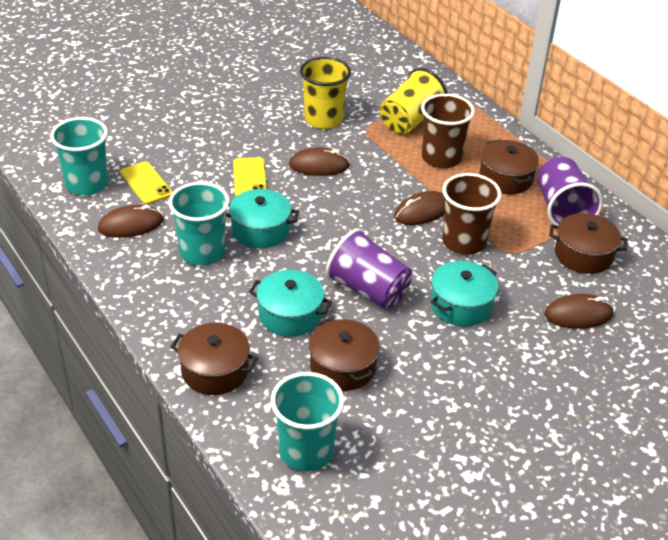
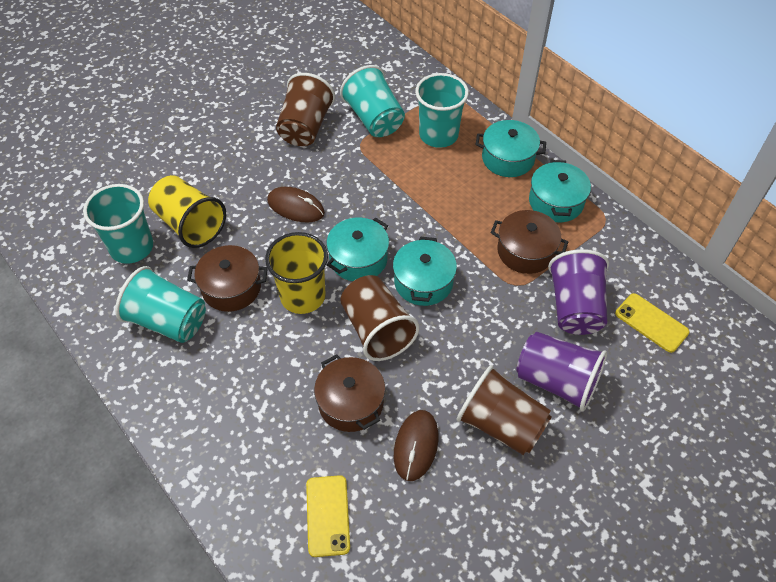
brown cup: 2 -> 3
brown mouse: 4 -> 2
brown pot: 4 -> 3
turquoise cup: 3 -> 4
turquoise pot: 3 -> 4

